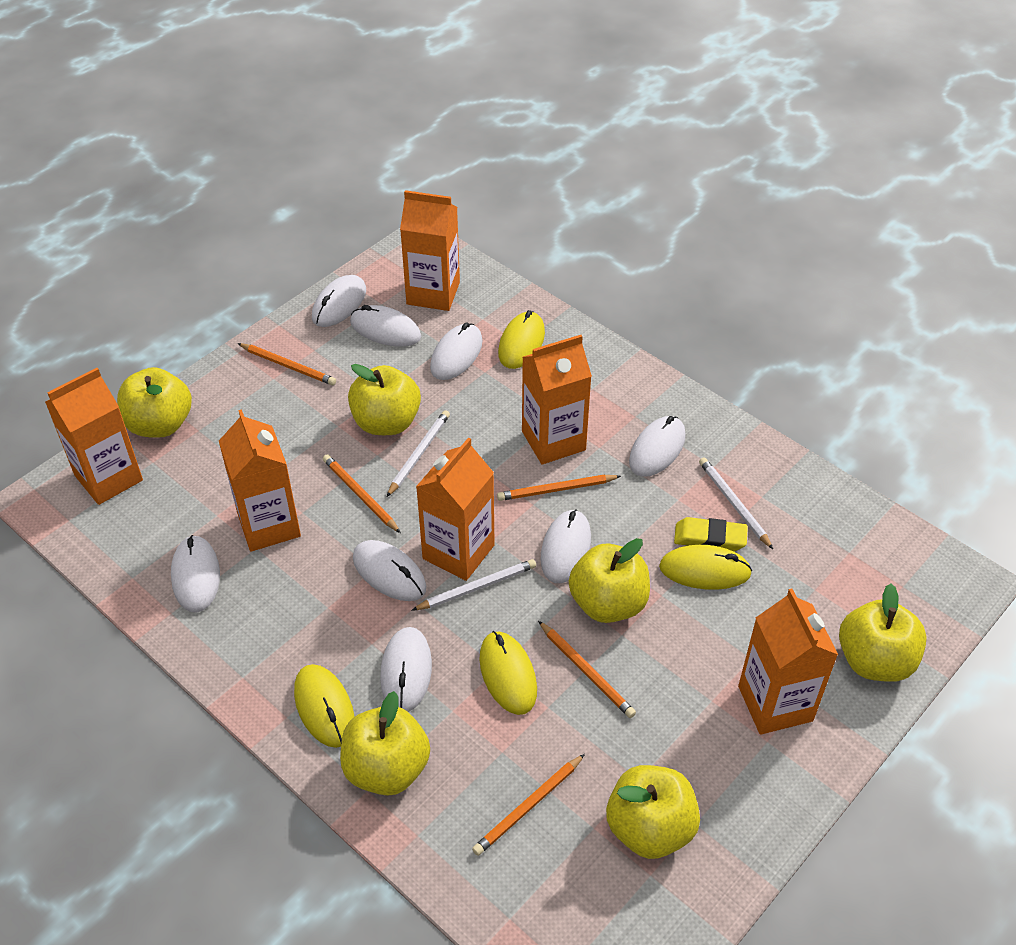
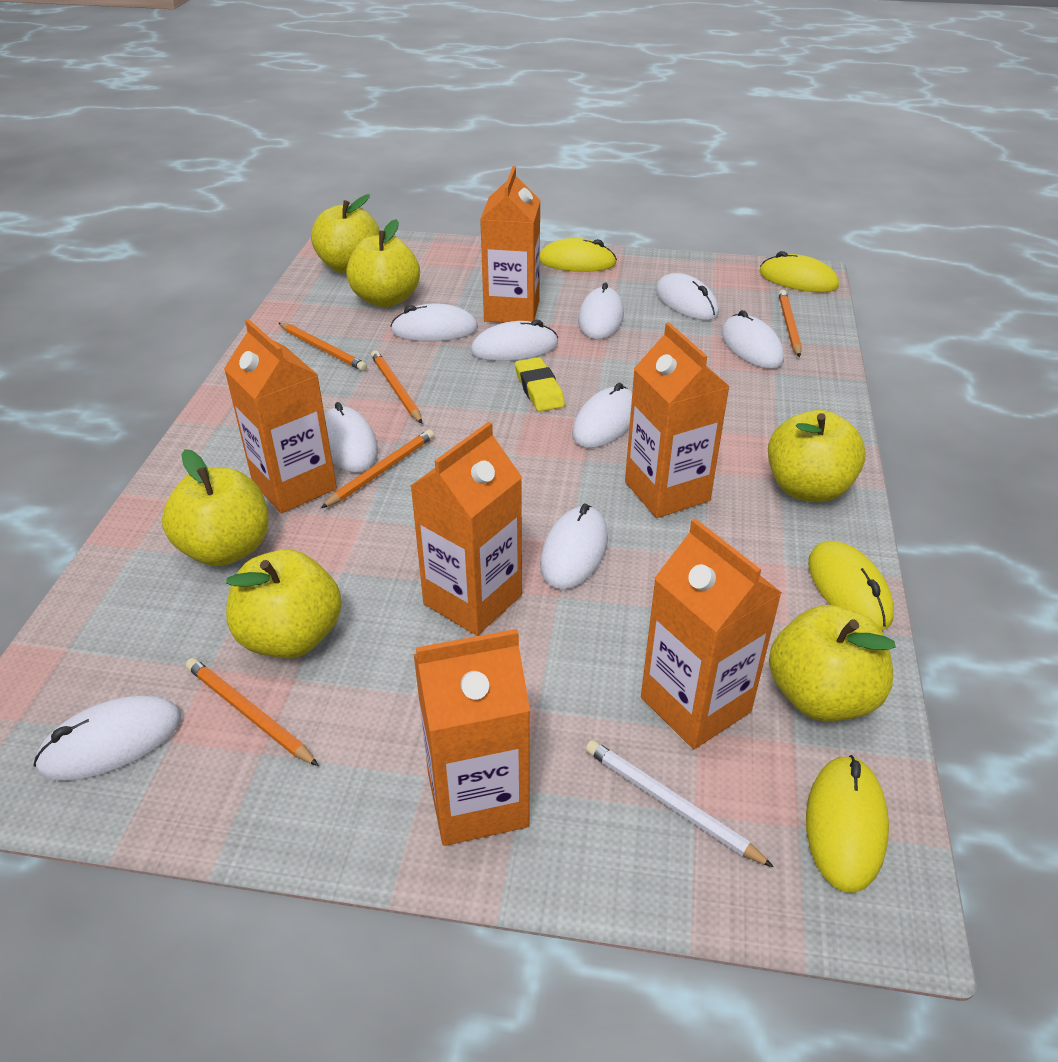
white mouse: 8 -> 9
white pencil: 3 -> 1

